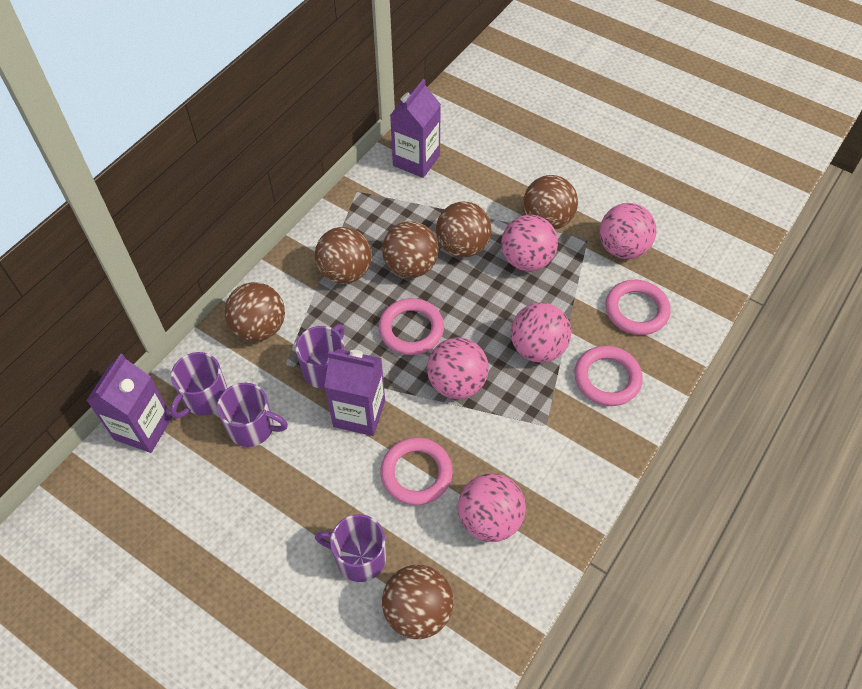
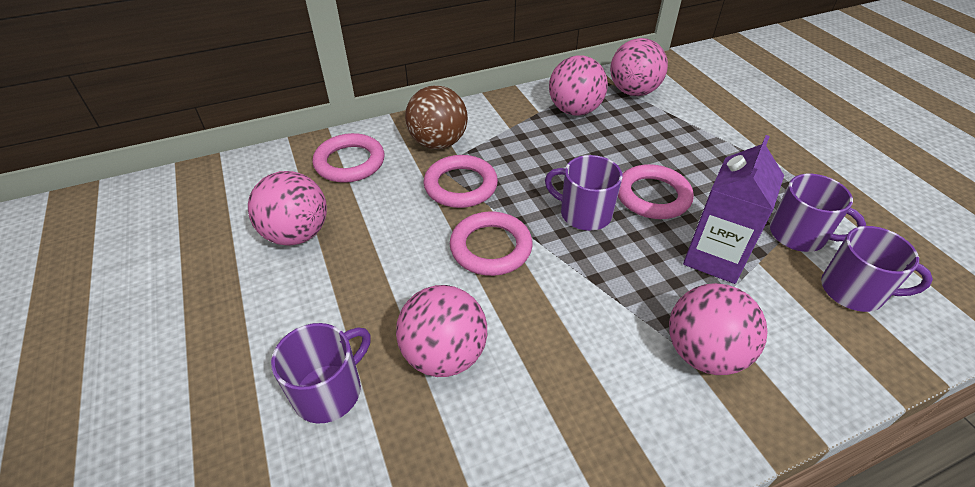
brown ball: 6 -> 1
purple carton: 3 -> 1

